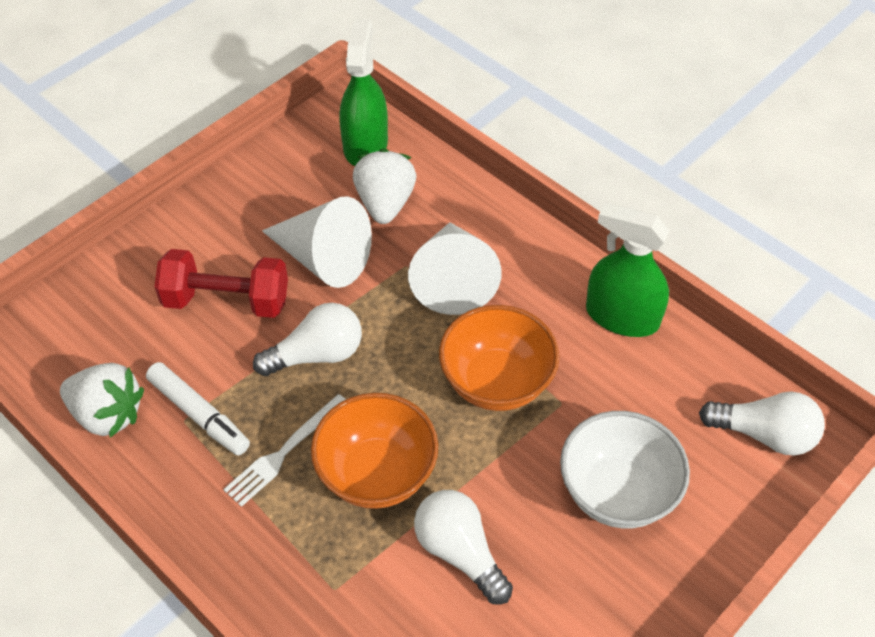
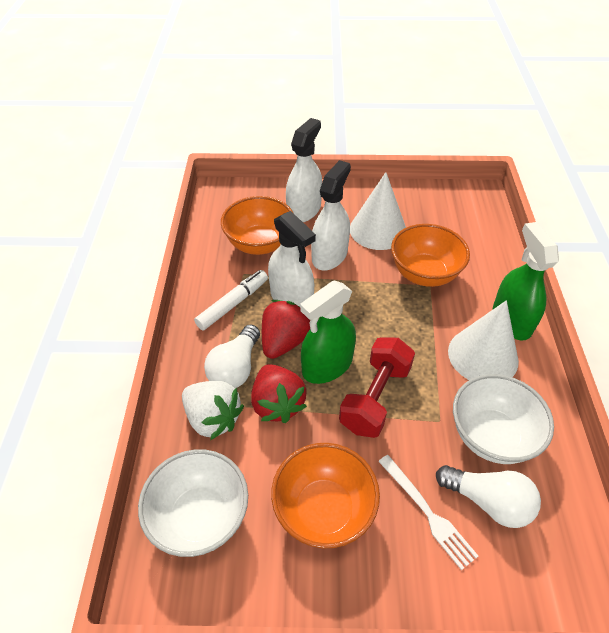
orange bowl: 2 -> 3
red strawberry: 0 -> 2
white bowl: 1 -> 2
white light bulb: 3 -> 2
white spray bottle: 0 -> 3
white strawberry: 2 -> 1

